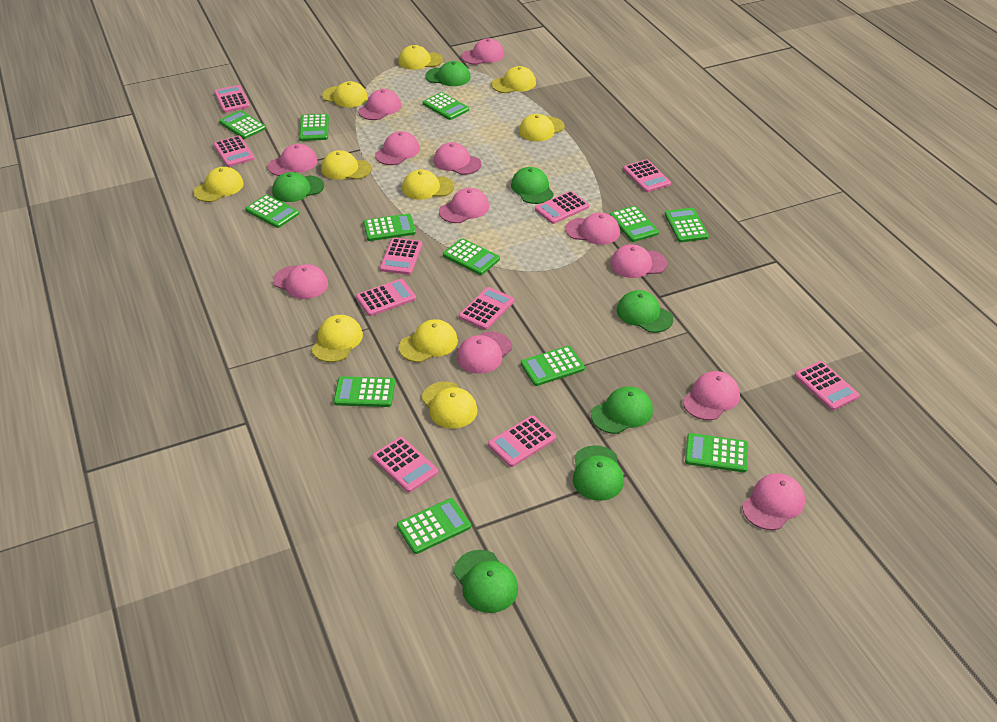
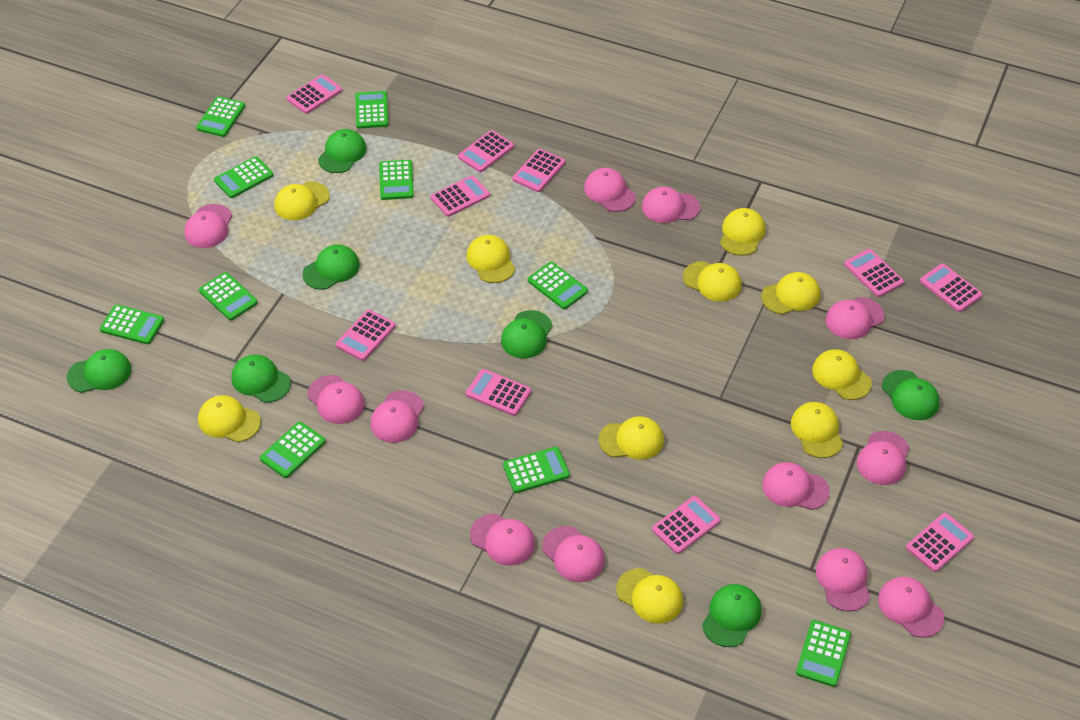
green calculator: 12 -> 10

